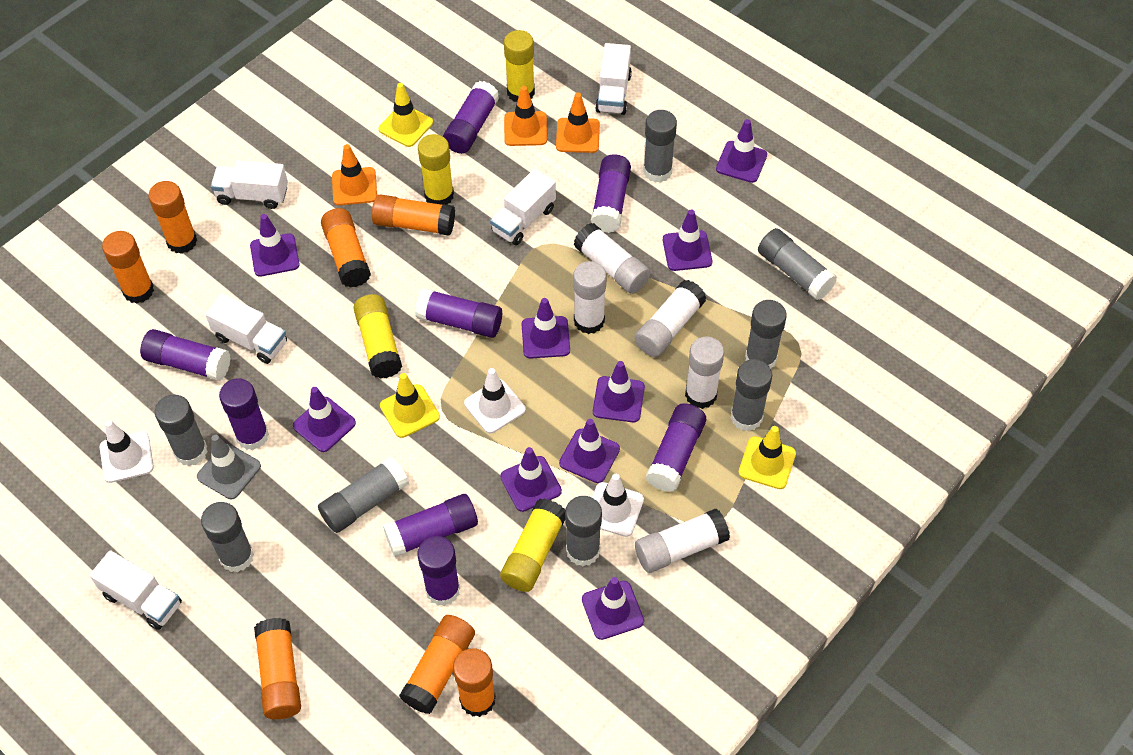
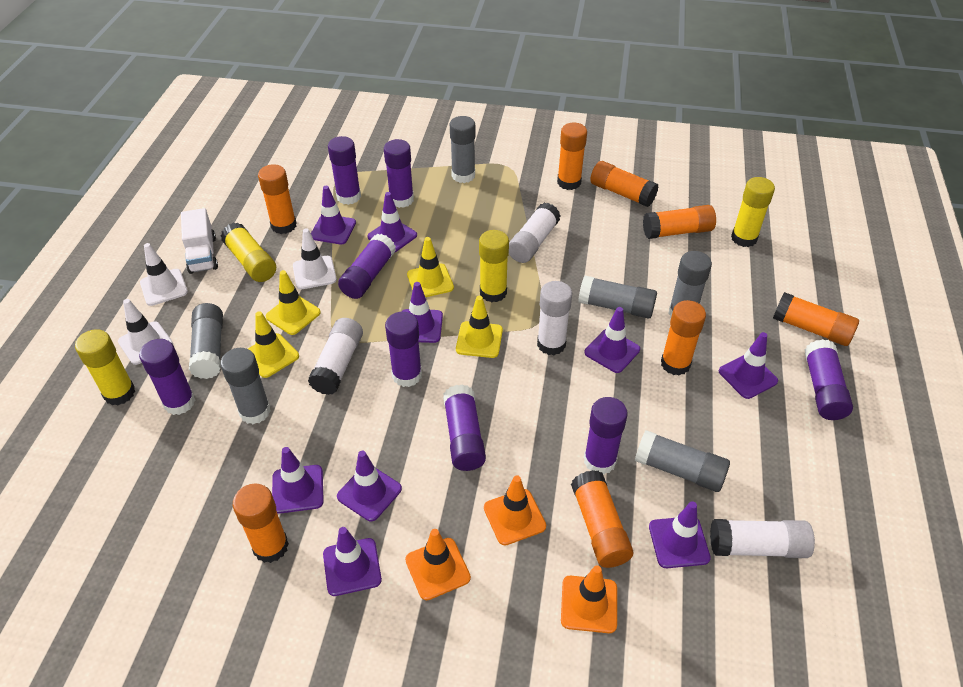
grey glue stick: 8 -> 6
grey traffic cone: 1 -> 0
orange glue stick: 7 -> 8
white glue stick: 5 -> 4
white truck: 5 -> 1
yellow traffic cone: 3 -> 4

